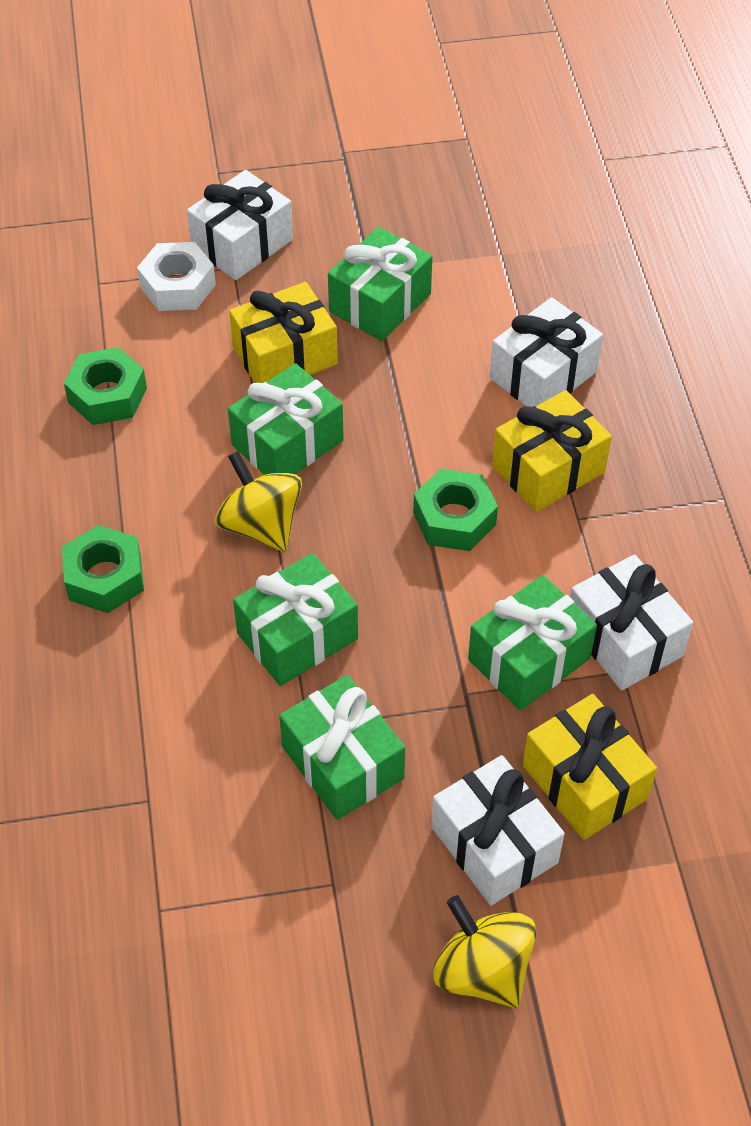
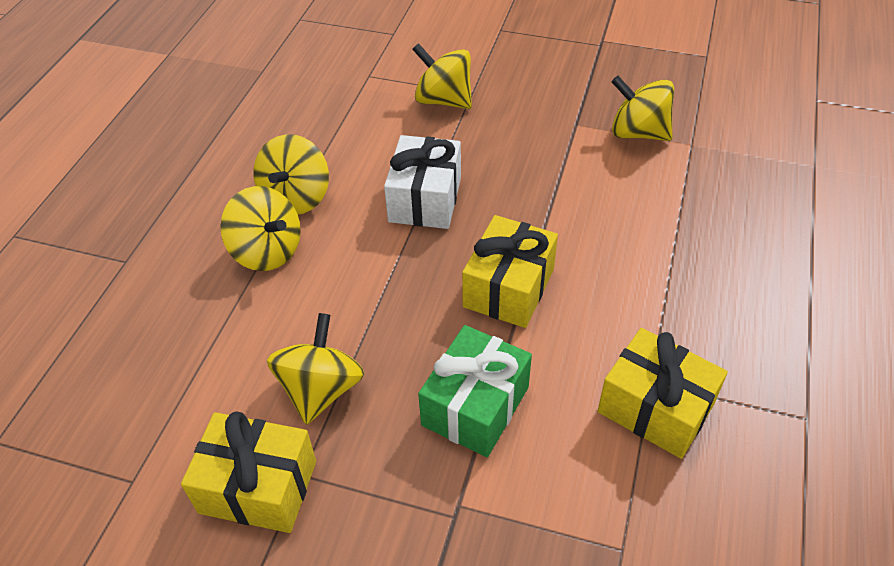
green gift: 5 -> 1
green nut: 3 -> 0
white gift: 4 -> 1
white nut: 1 -> 0
yellow spinning top: 2 -> 5

